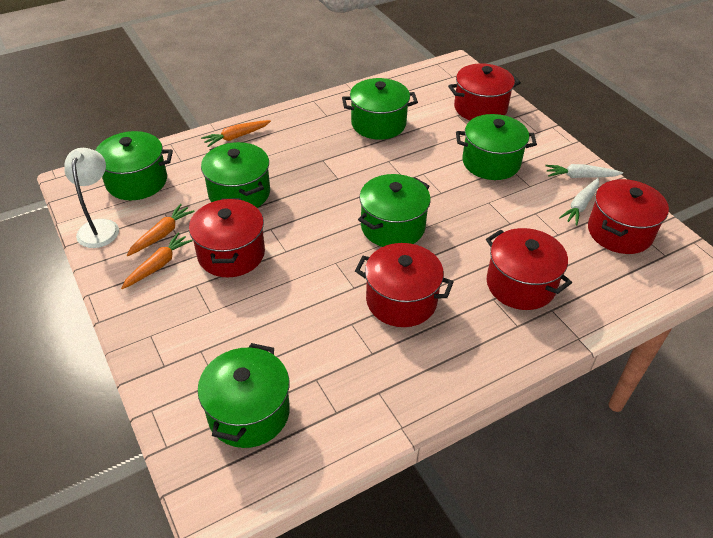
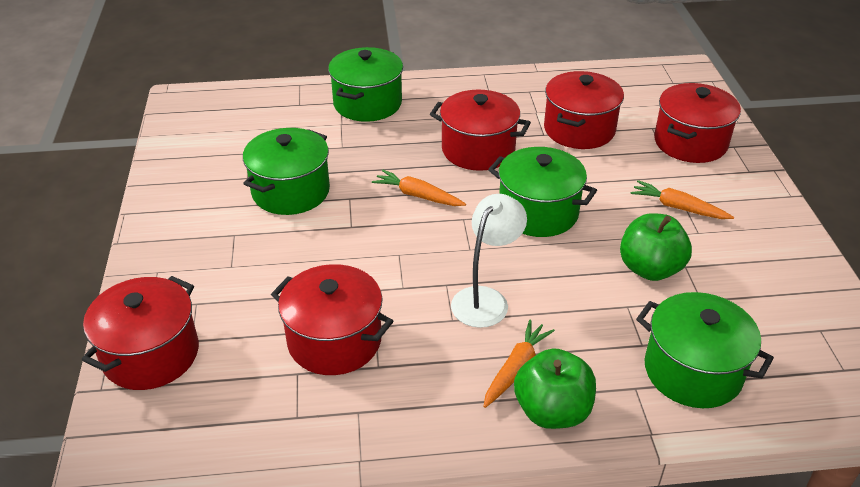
green apple: 0 -> 2
green pot: 6 -> 4
white carrot: 2 -> 0

